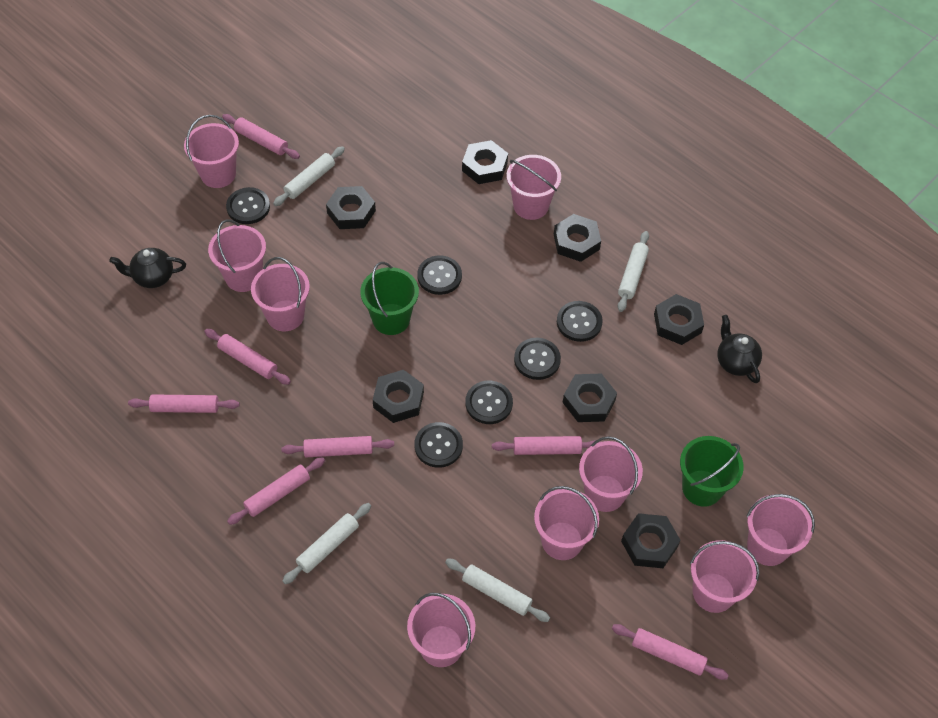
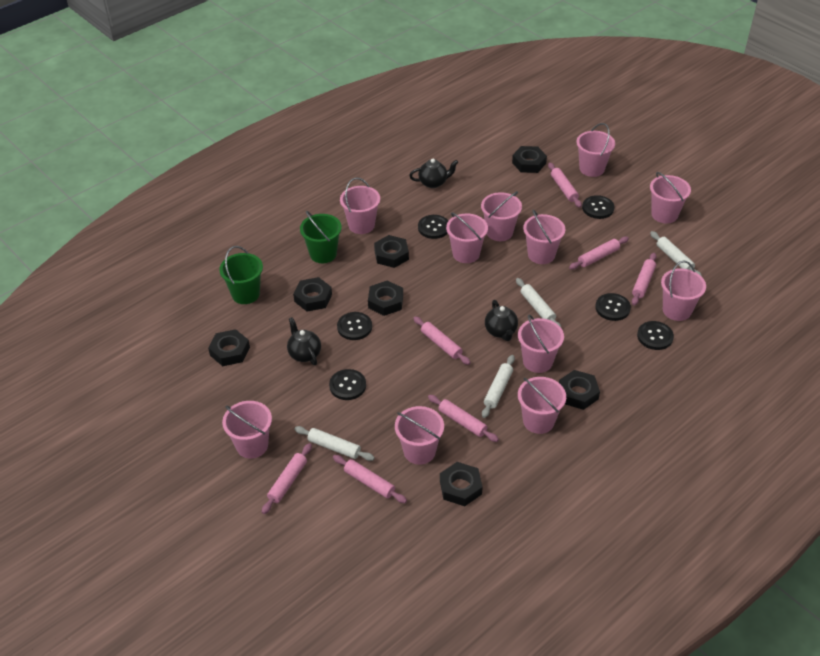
black teapot: 2 -> 3
pink bucket: 9 -> 11

